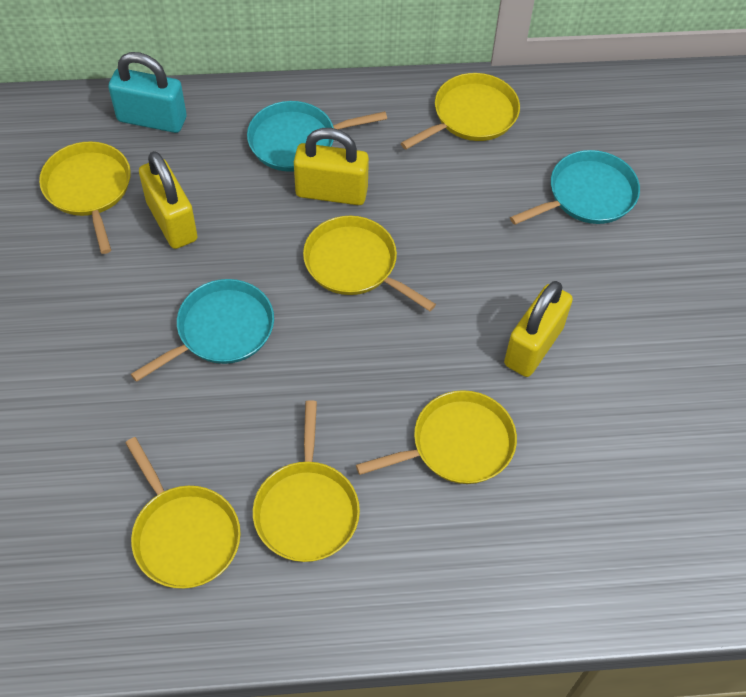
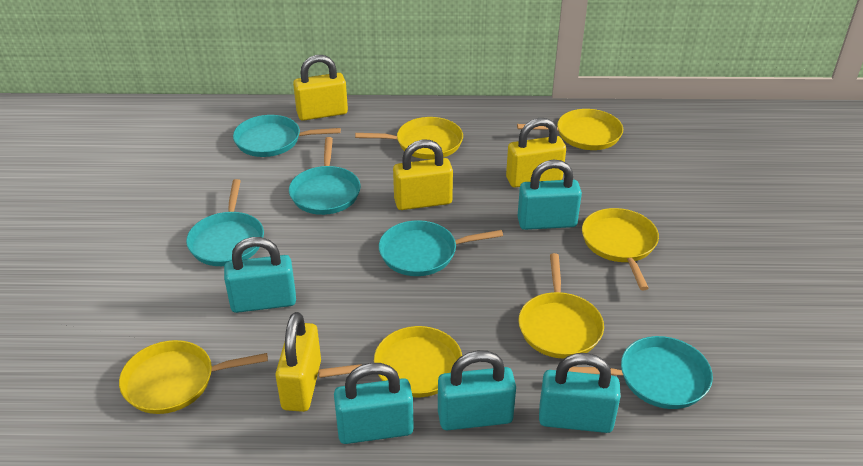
turquoise padlock: 1 -> 5
turquoise pan: 3 -> 5
yellow padlock: 3 -> 4

